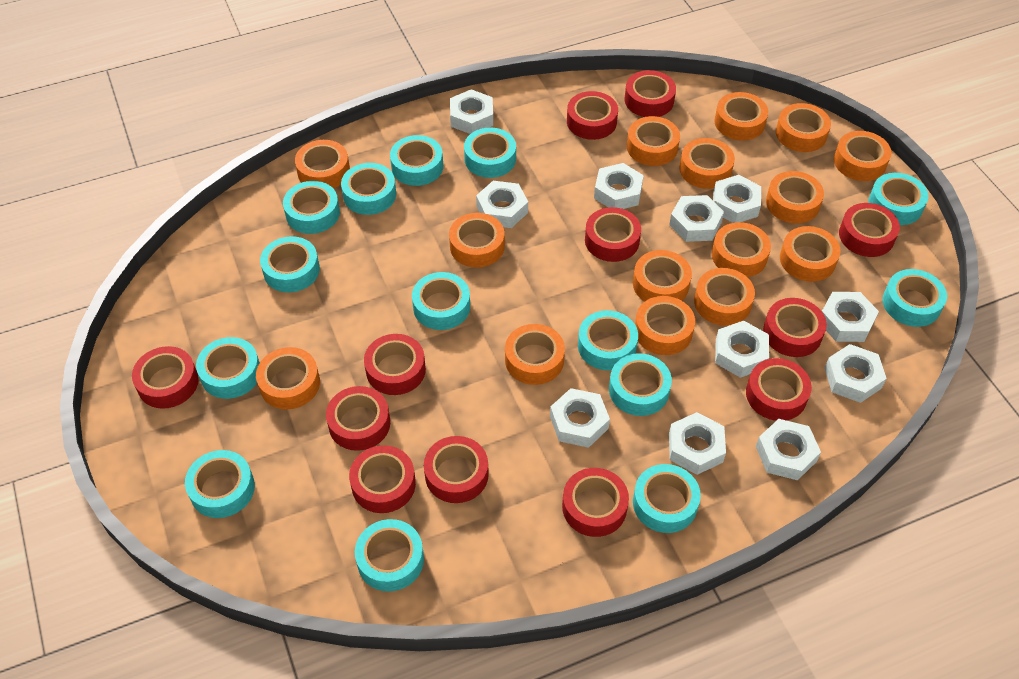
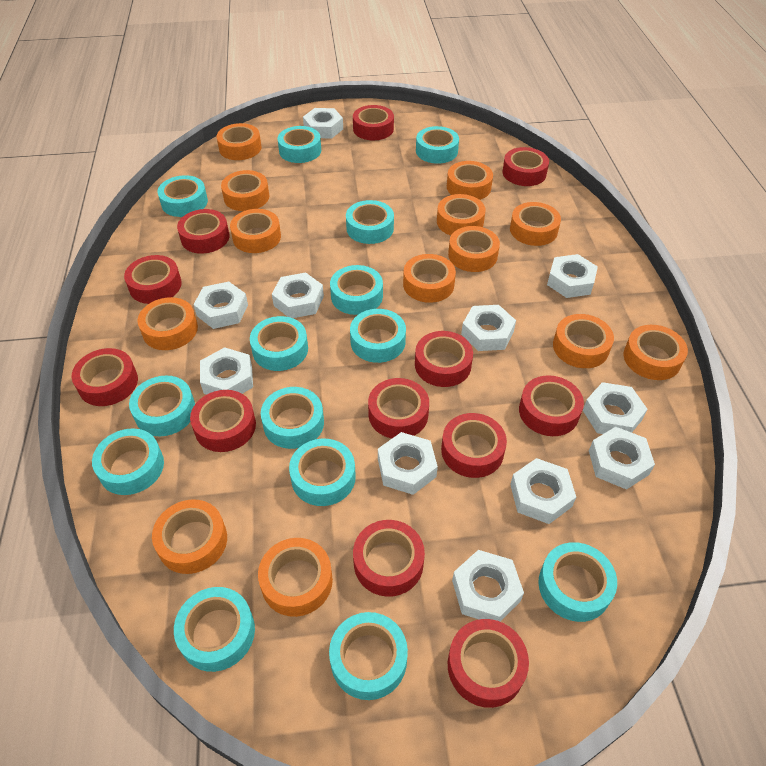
orange tape: 15 -> 13

